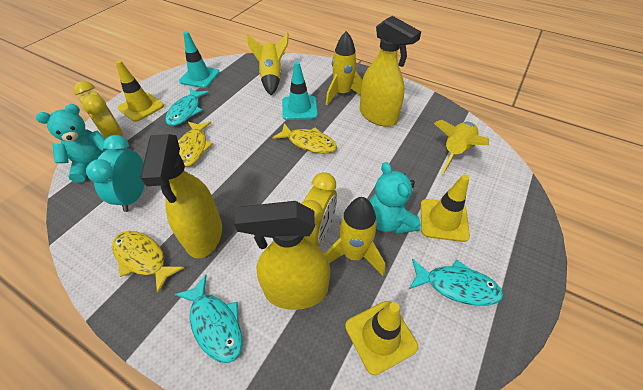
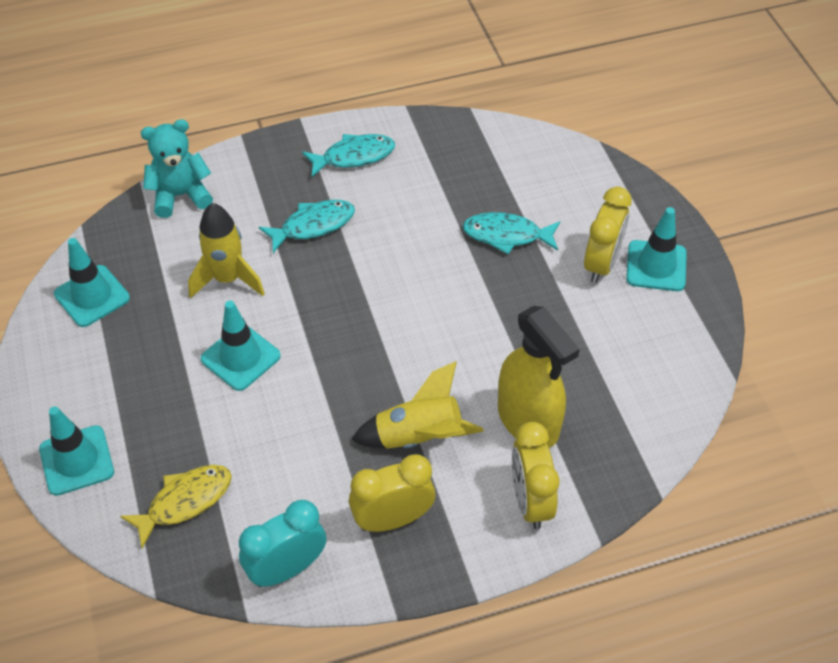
turquoise teddy bear: 2 -> 1
turquoise traffic cone: 2 -> 4
yellow clock: 2 -> 3
yellow fish: 3 -> 1
yellow rocket: 4 -> 2
yellow spray bottle: 3 -> 1
yellow traffic cone: 3 -> 0

